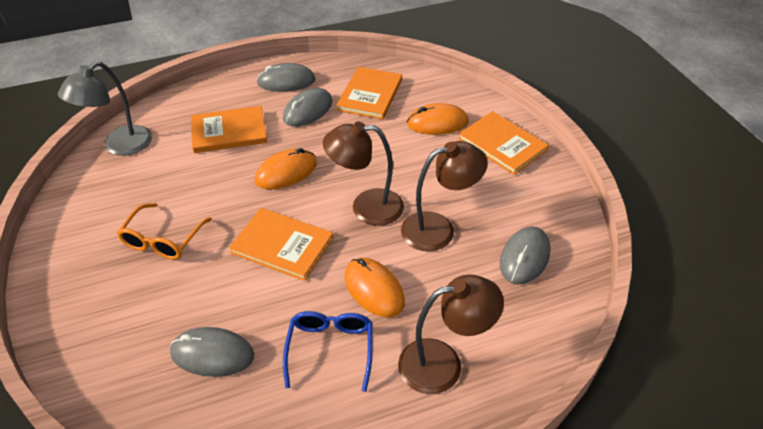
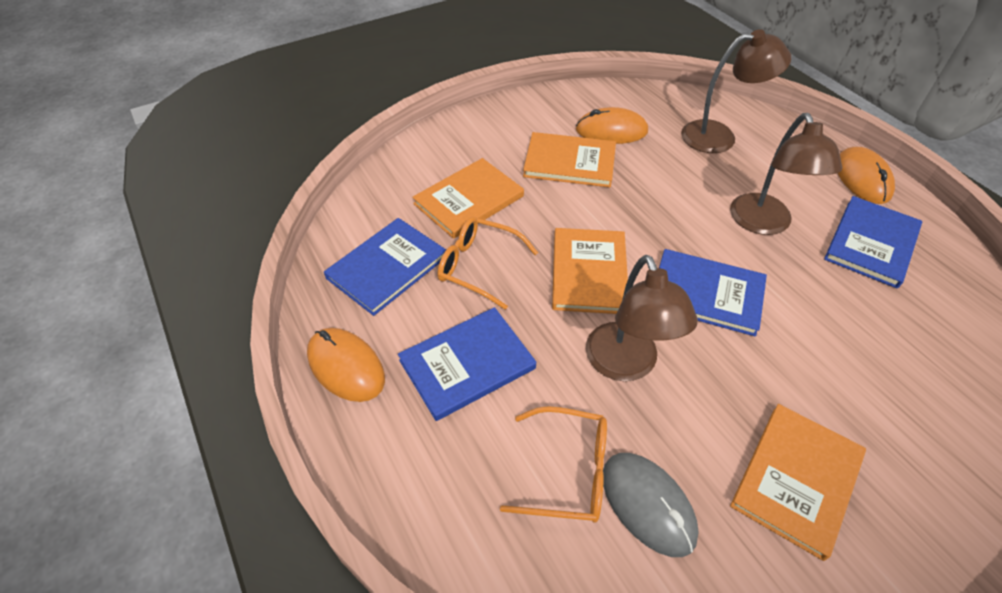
blue book: 0 -> 4
blue glasses: 1 -> 0
grey lamp: 1 -> 0
grey mouse: 4 -> 1
orange glasses: 1 -> 2

